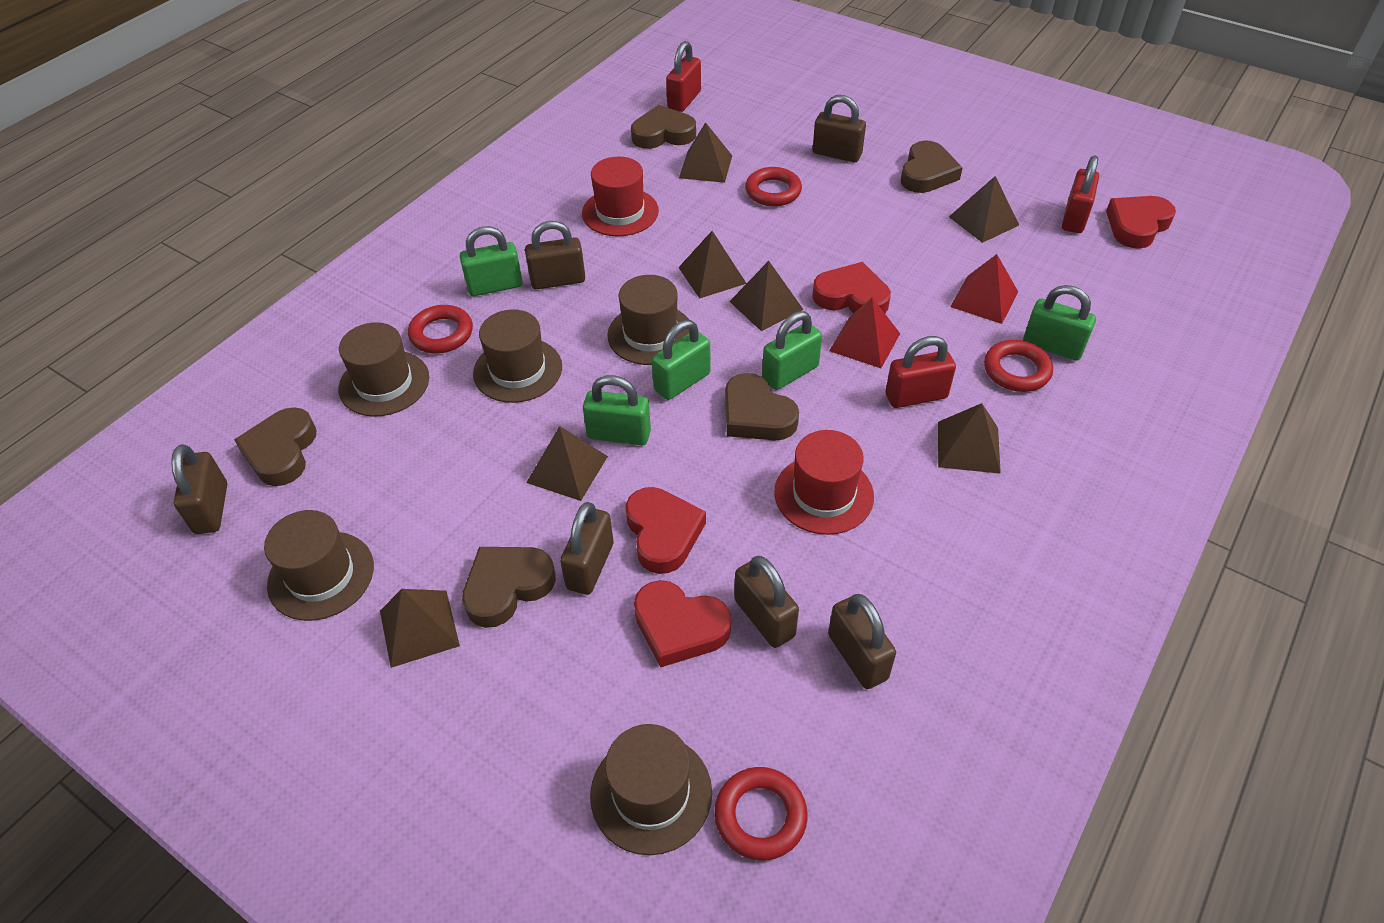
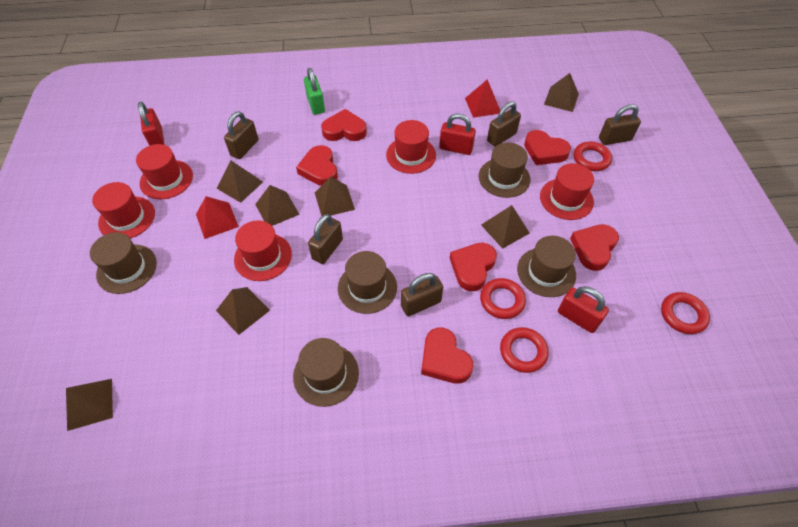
brown heart: 5 -> 0
brown padlock: 6 -> 5
green padlock: 5 -> 1
red hat: 2 -> 5
red heart: 4 -> 6

